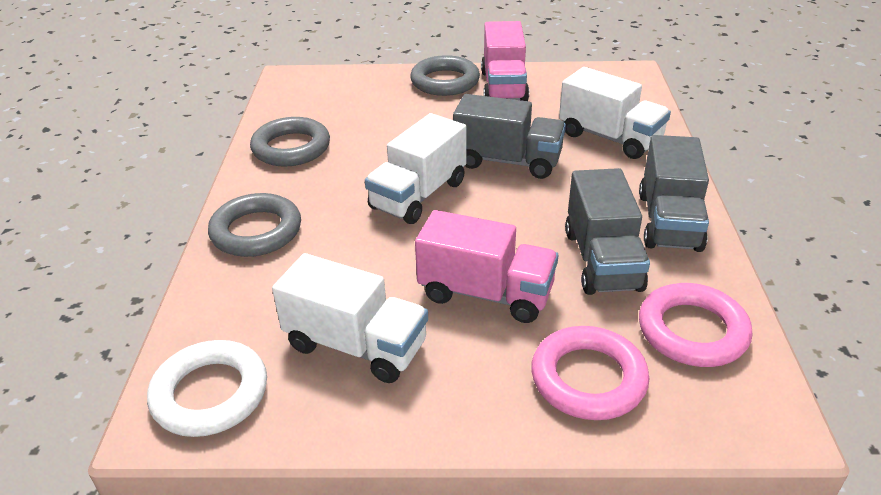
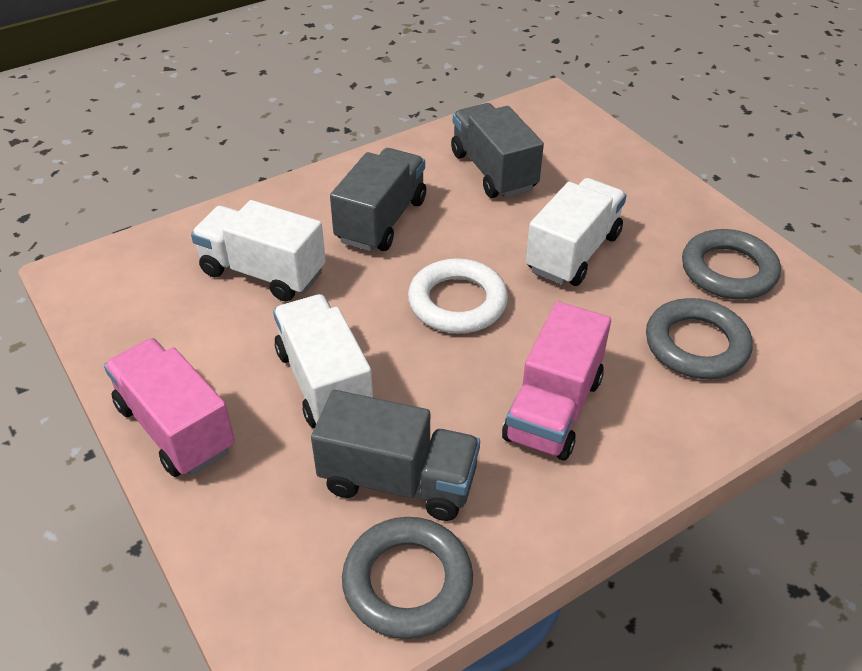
pink ring: 2 -> 0

